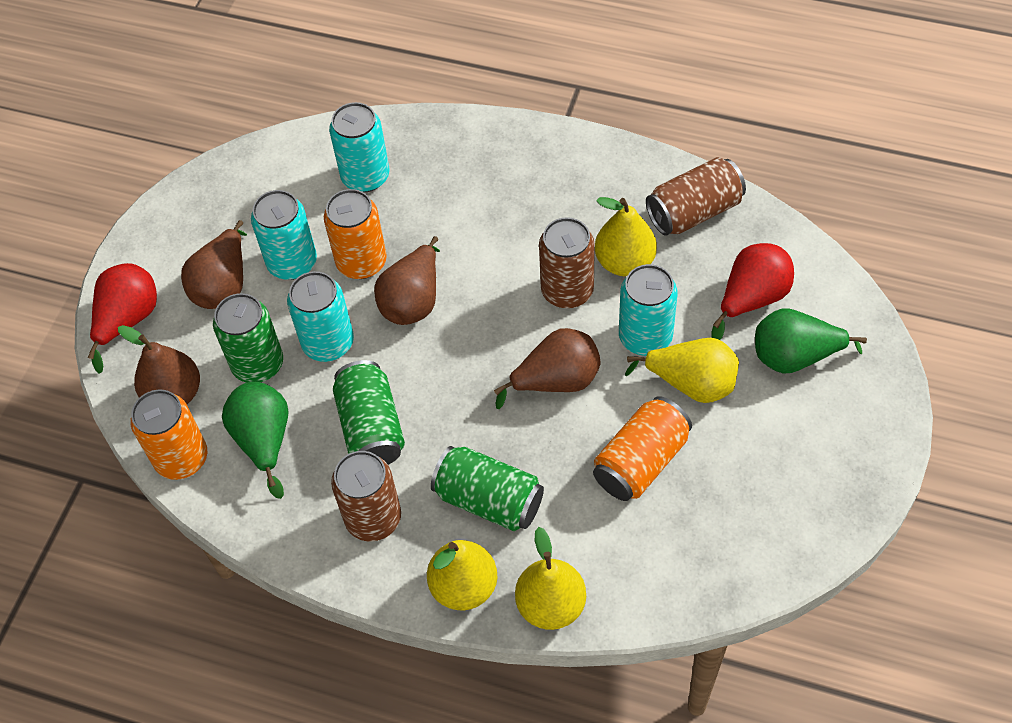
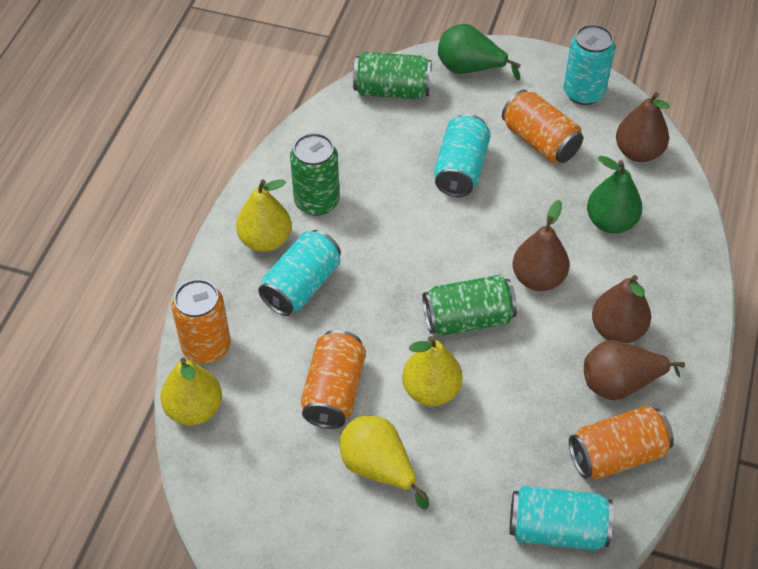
brown can: 3 -> 0
orange can: 3 -> 4
red pear: 2 -> 0

